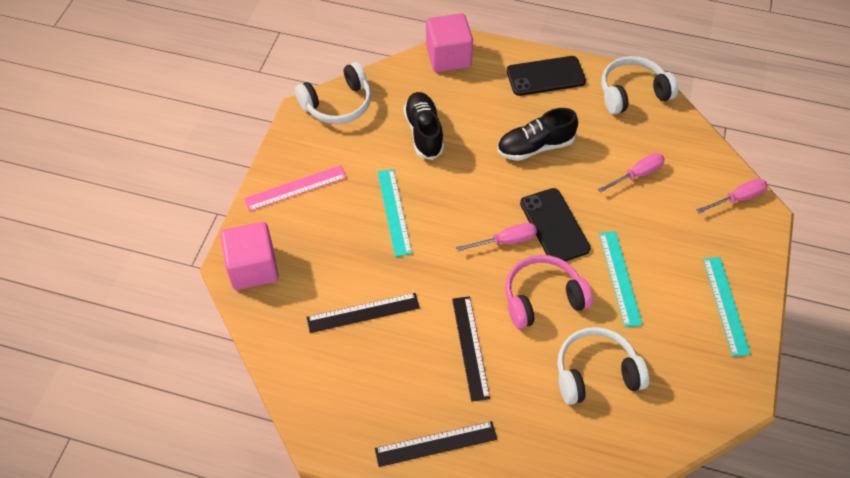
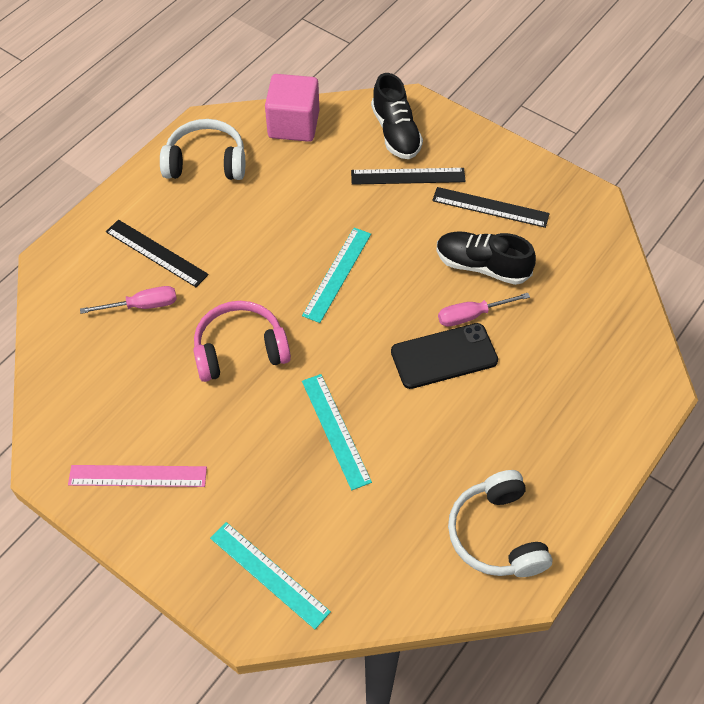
black phone: 2 -> 1
pink cube: 2 -> 1
pink screwdriver: 3 -> 2
white headphones: 3 -> 2

